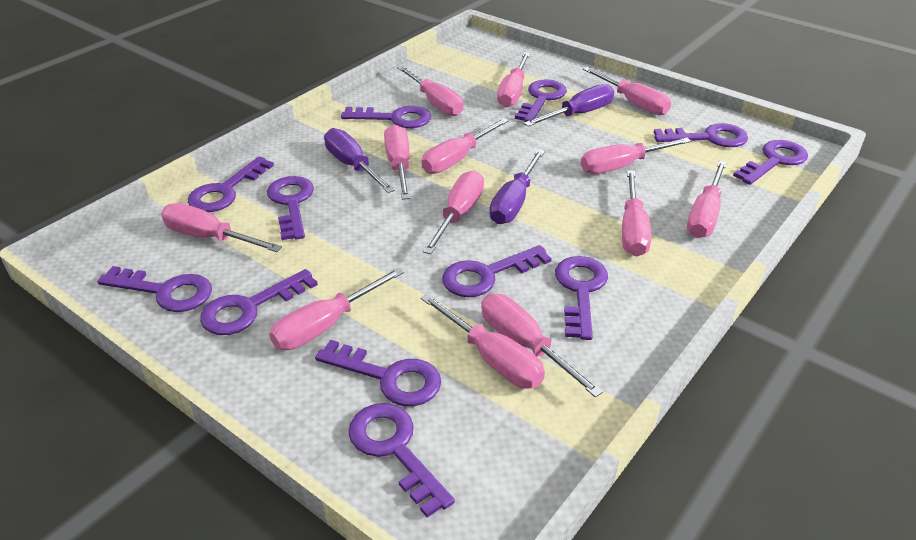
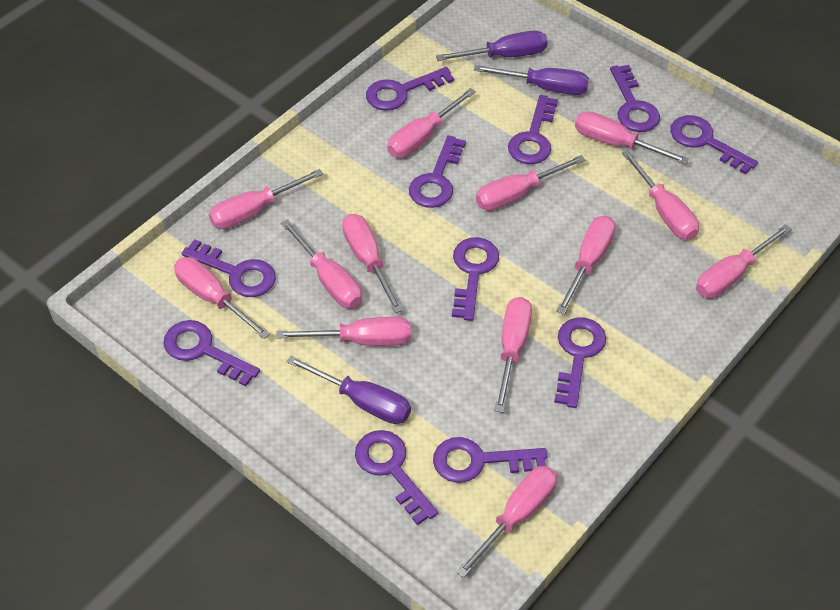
purple key: 12 -> 11

